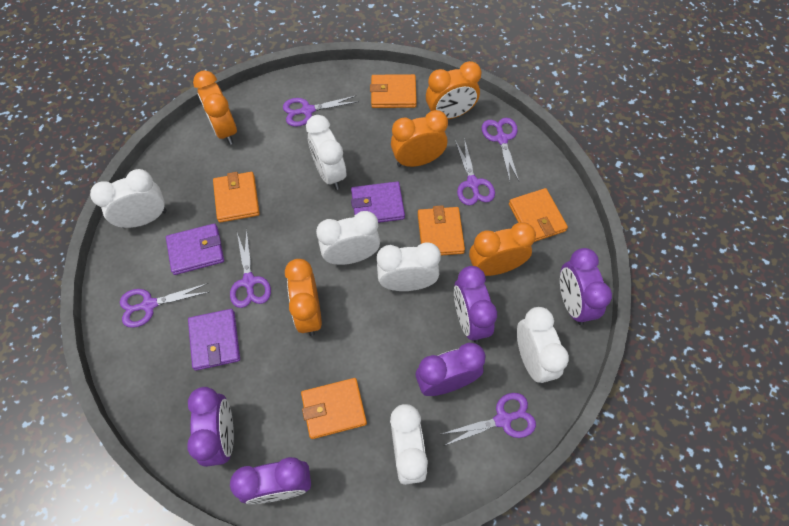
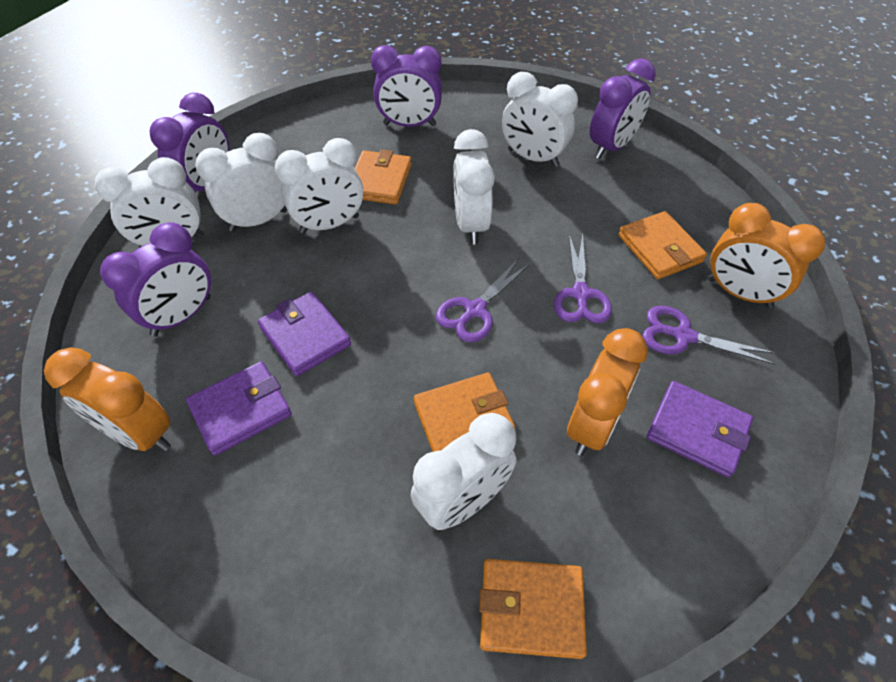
orange clock: 5 -> 3
orange wallet: 5 -> 4
purple clock: 5 -> 4
purple scissors: 6 -> 3

